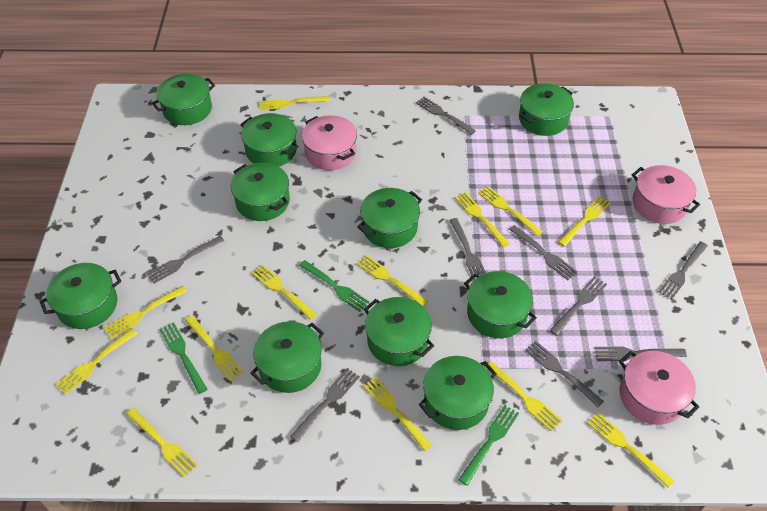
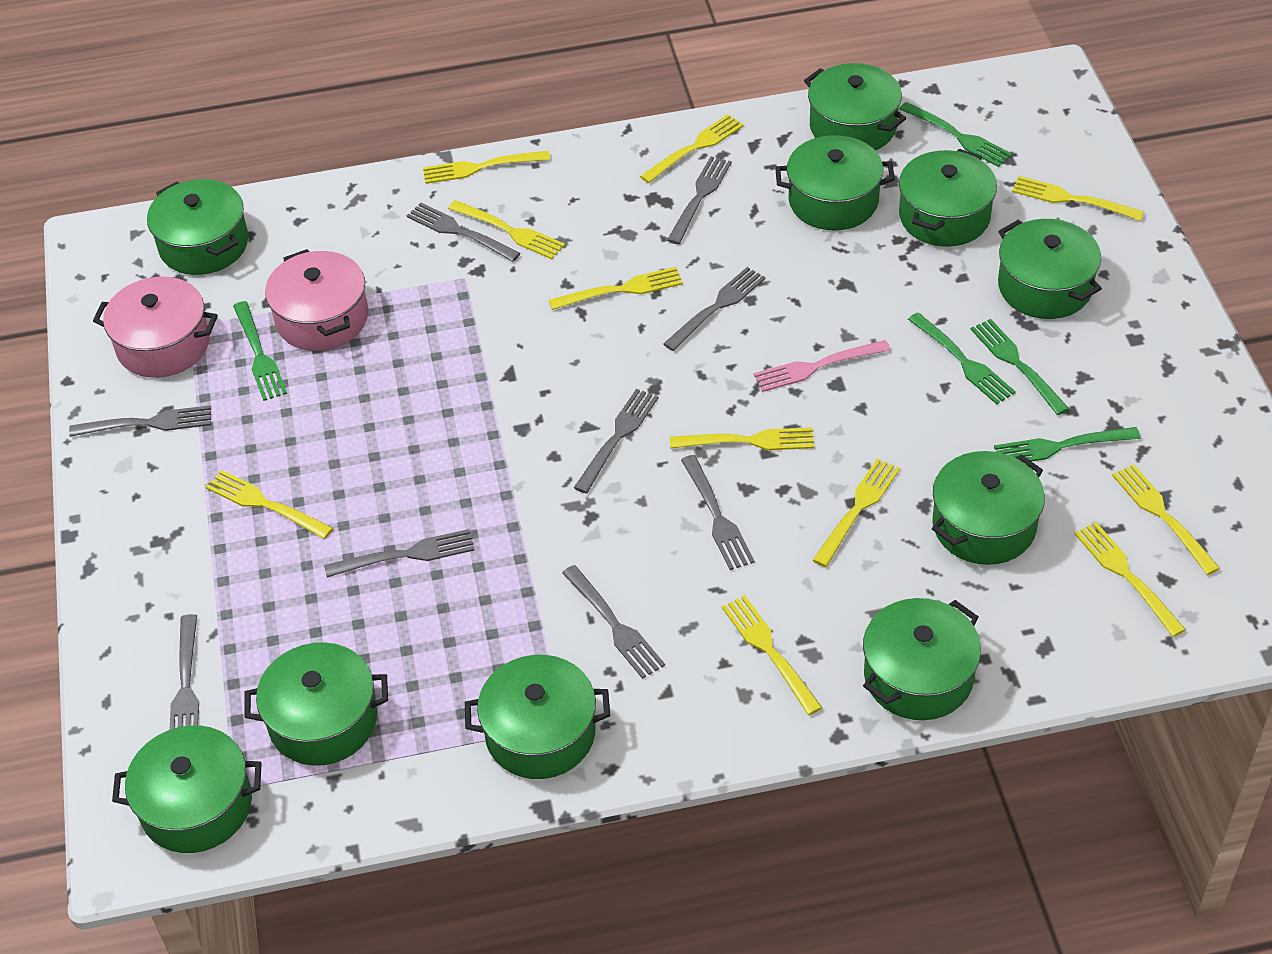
green fork: 3 -> 5
pink fork: 0 -> 1
pink pot: 3 -> 2
yellow fork: 13 -> 11

